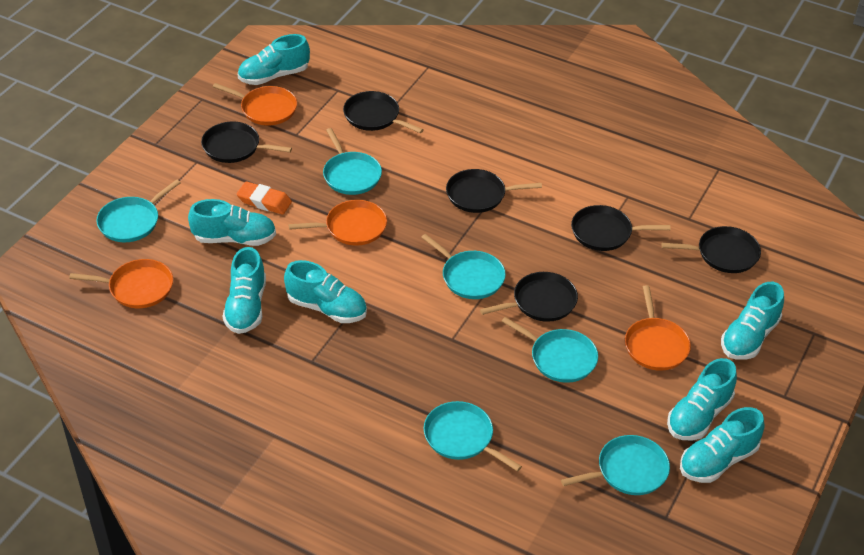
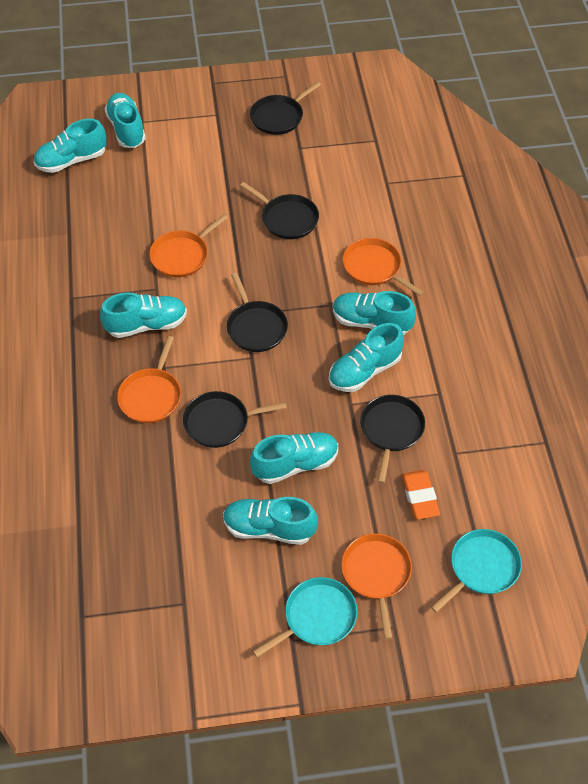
black pan: 6 -> 5
turquoise pan: 6 -> 2

